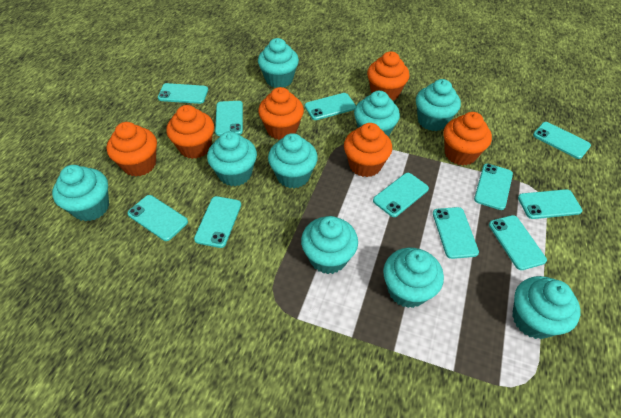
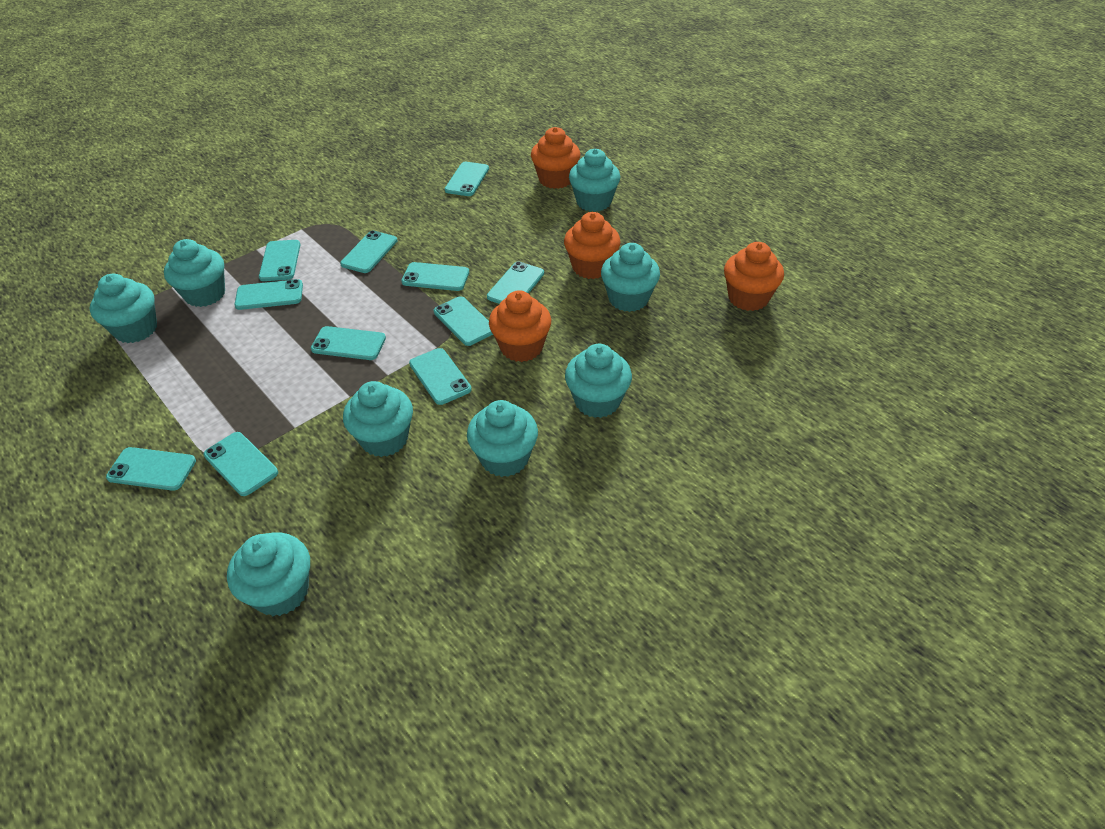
orange cupcake: 6 -> 4
turquoise cupcake: 9 -> 8

